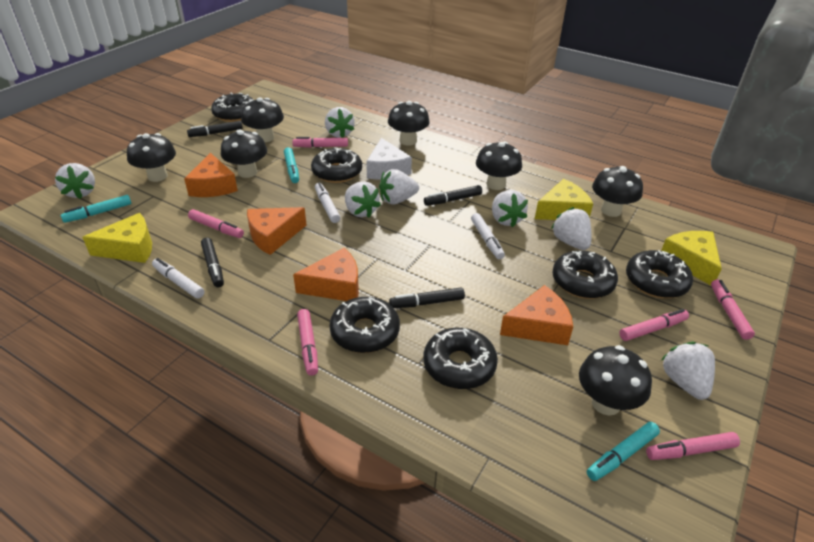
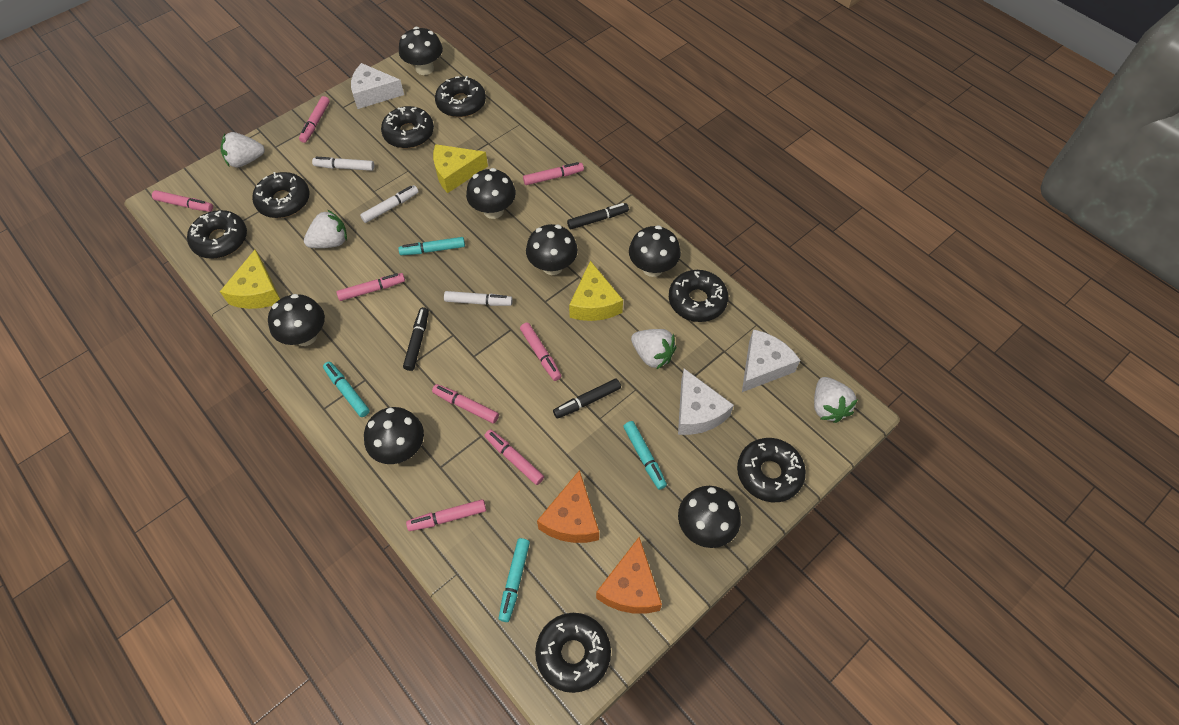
black donut: 6 -> 7
black marker: 4 -> 3
orange cheese: 4 -> 2
pink marker: 6 -> 8
turquoise marker: 3 -> 4
white cheese: 1 -> 3
white strawberry: 7 -> 4

